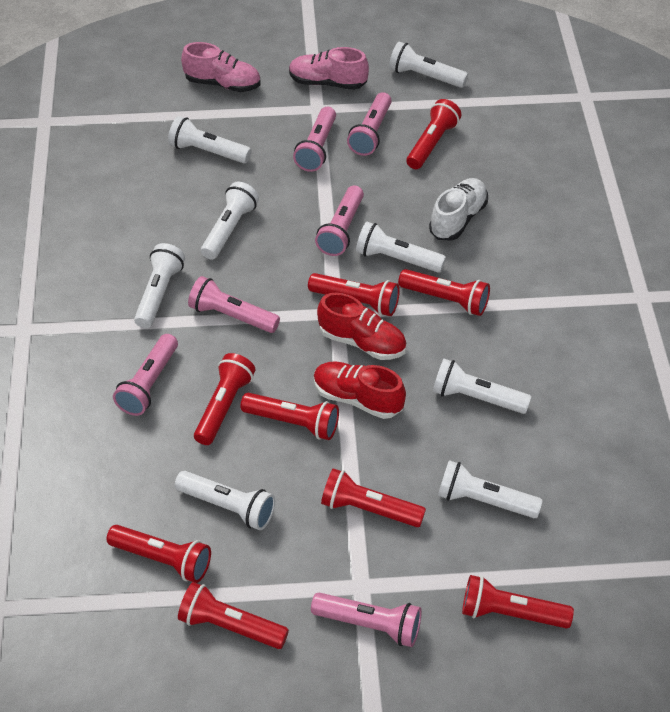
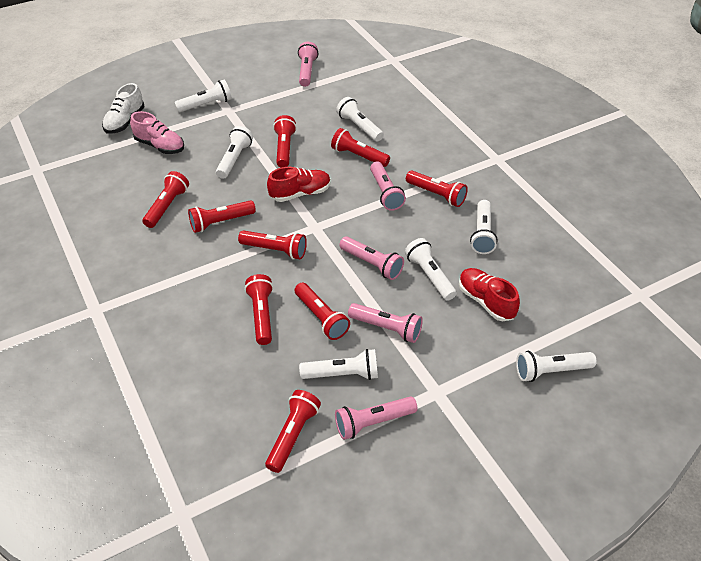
pink flashlight: 6 -> 5
pink shoe: 2 -> 1
white flashlight: 8 -> 7

